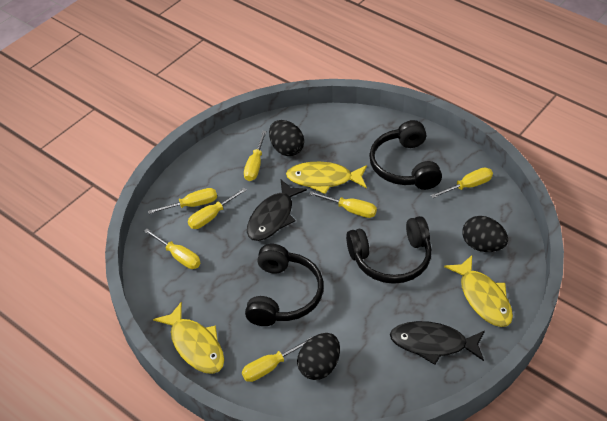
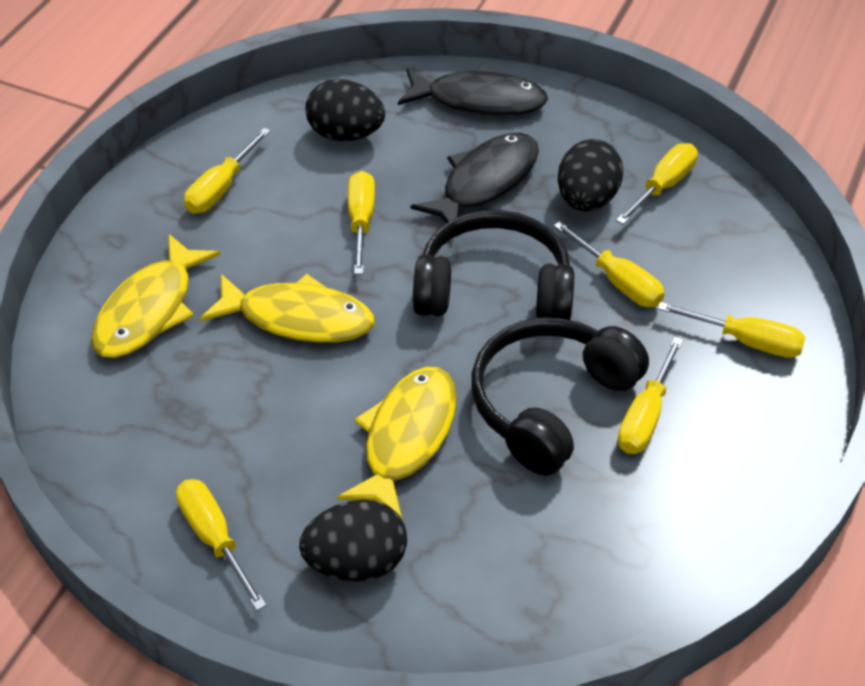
black headphones: 3 -> 2

